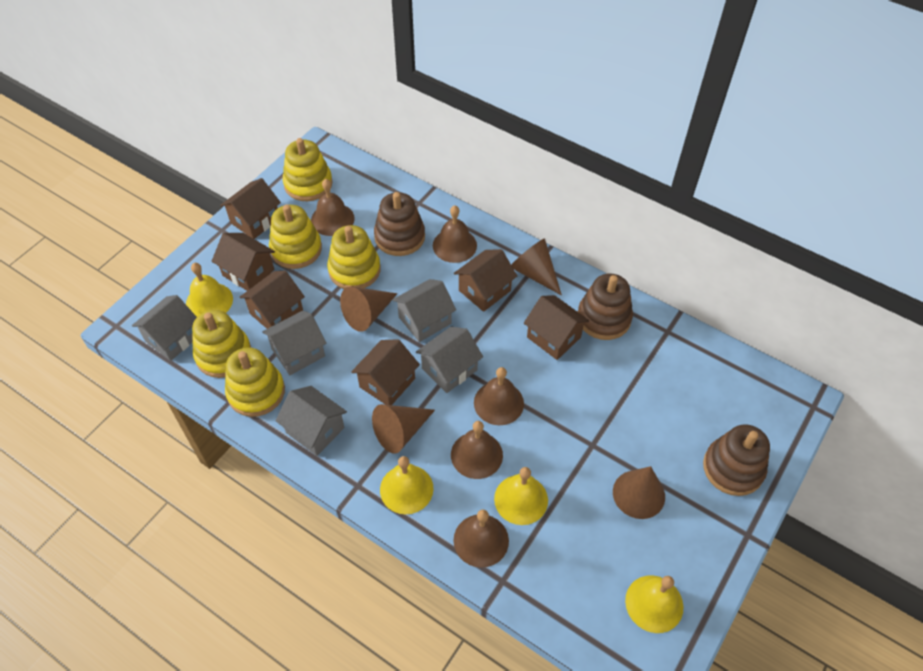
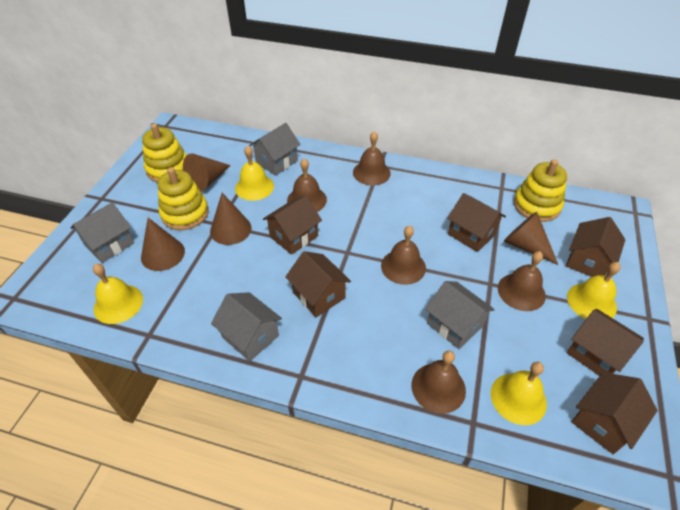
brown stacking toy: 3 -> 0
grey house: 5 -> 4
yellow stacking toy: 5 -> 3

